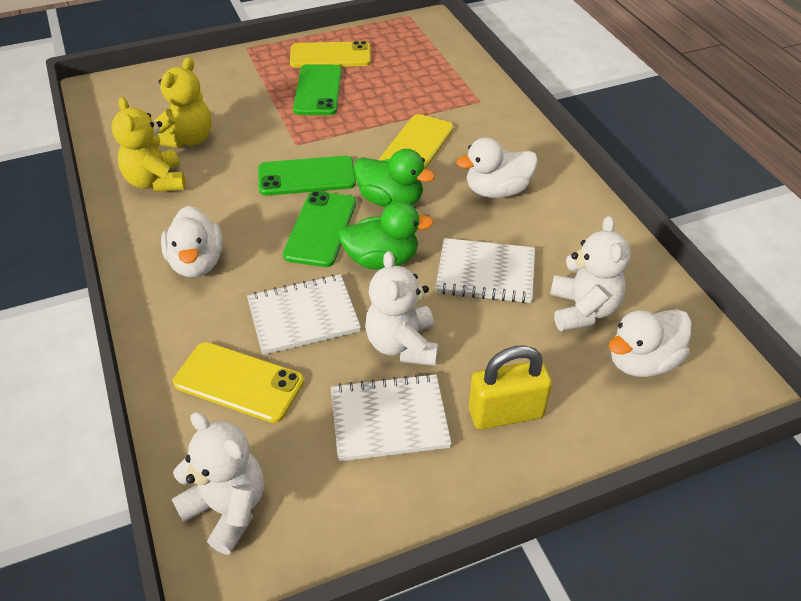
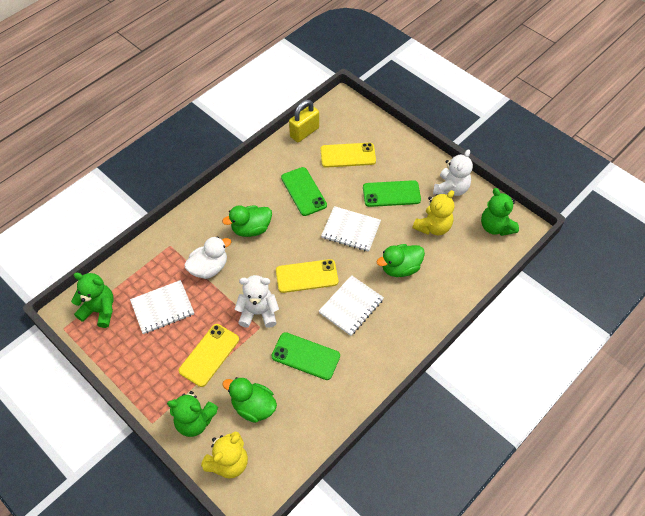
green duck: 2 -> 3
green teddy bear: 0 -> 3
white duck: 3 -> 1
white teddy bear: 3 -> 2

